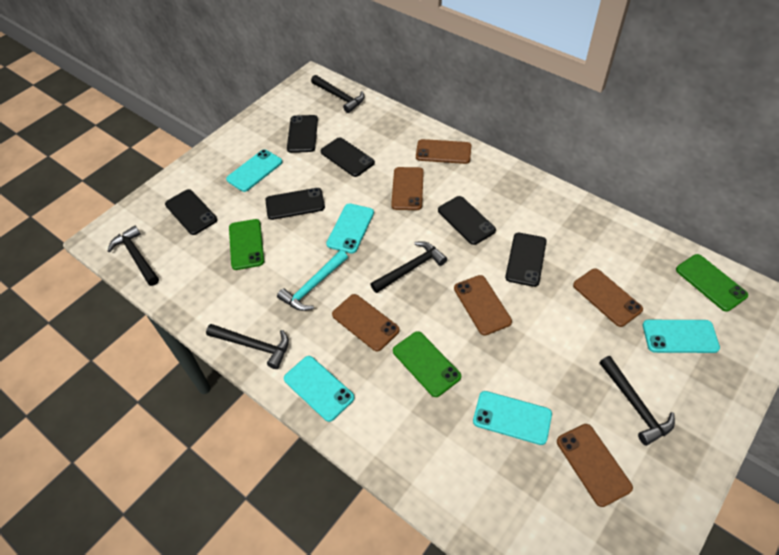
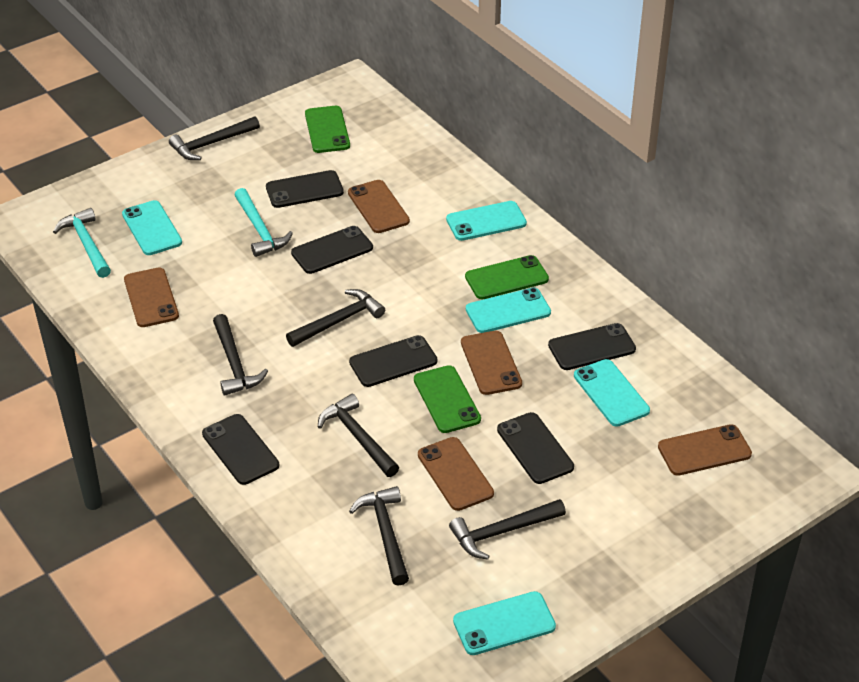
black hammer: 5 -> 6
brown phone: 6 -> 5
turquoise hammer: 1 -> 2

